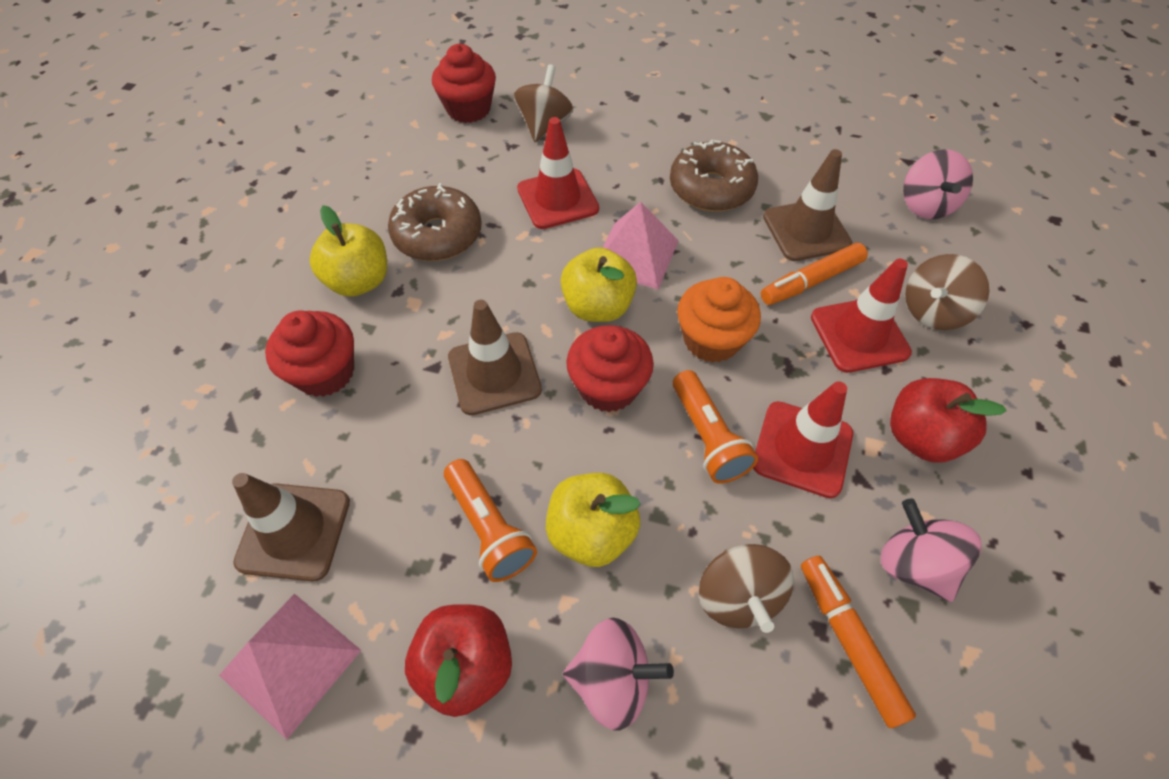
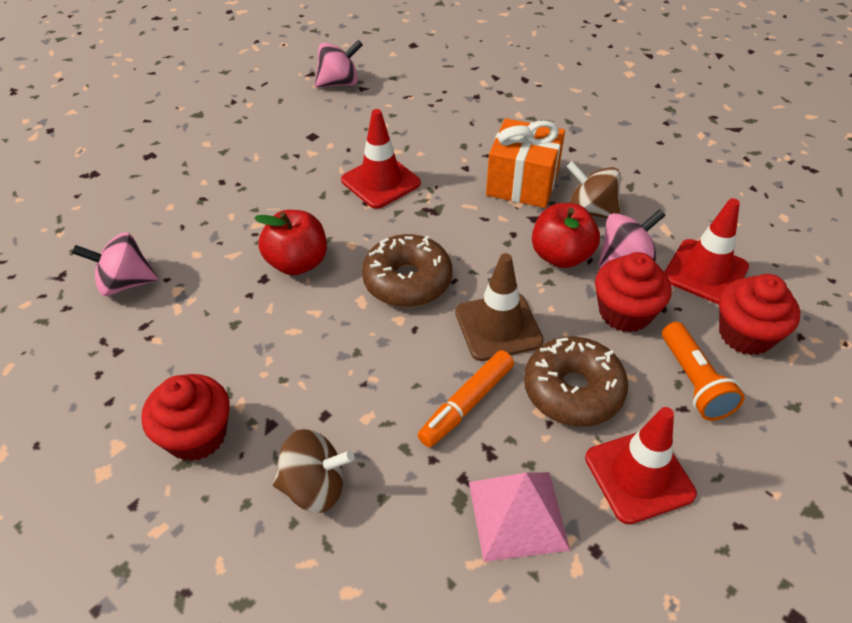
brown spinning top: 3 -> 2
brown traffic cone: 3 -> 1
orange cupcake: 1 -> 0
orange flashlight: 2 -> 1
orange gift: 0 -> 1
orange marker: 2 -> 1
pink pyramid: 2 -> 1
yellow apple: 3 -> 0

